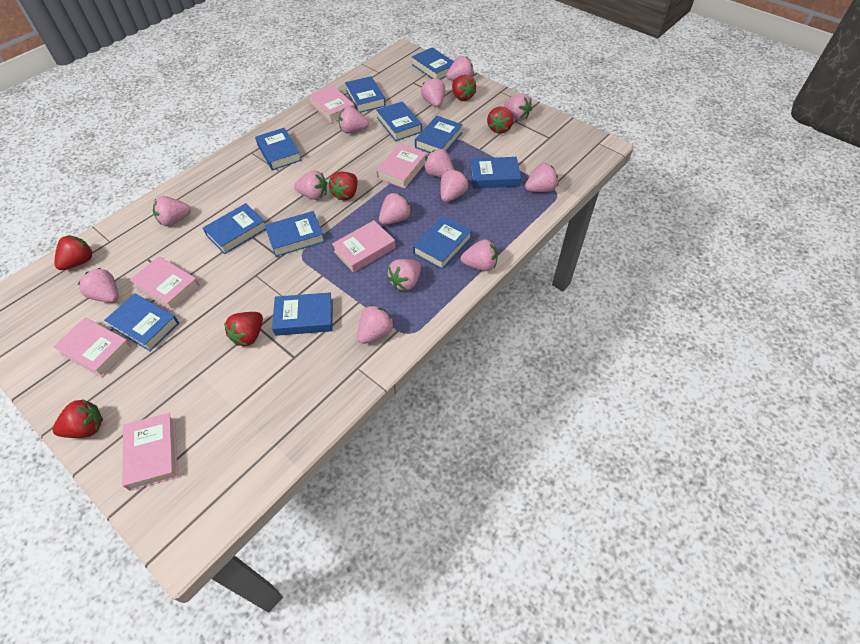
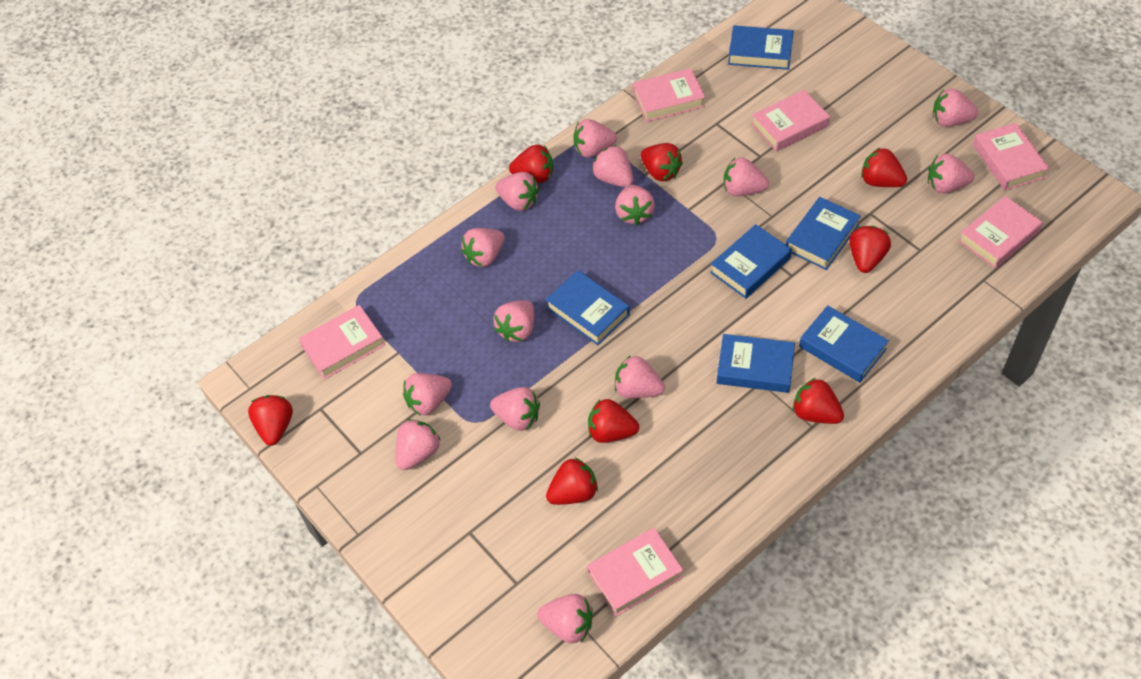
blue book: 11 -> 6
red strawberry: 6 -> 8

